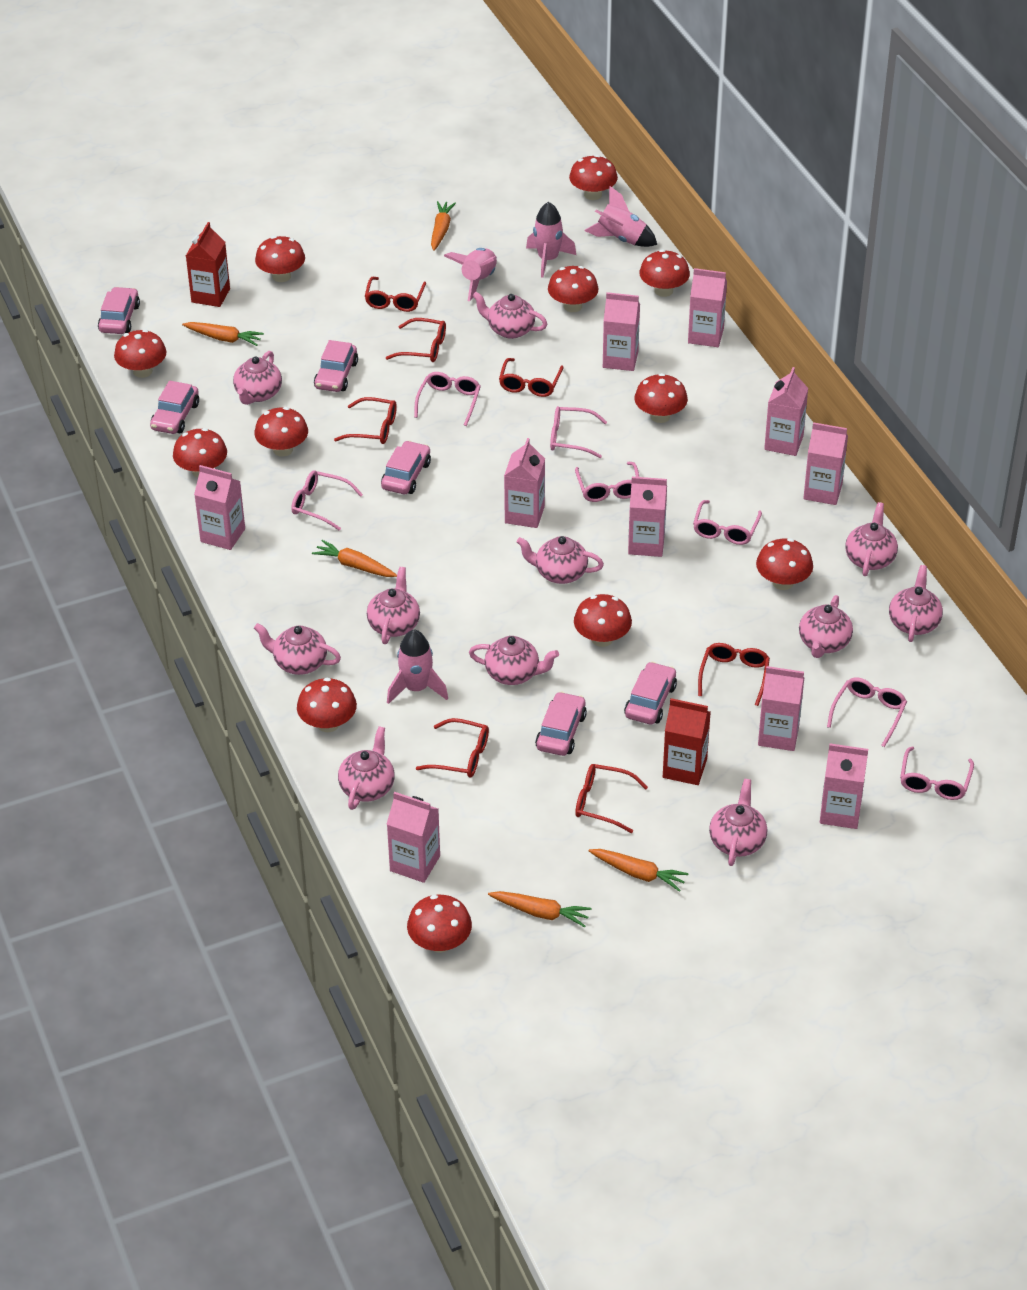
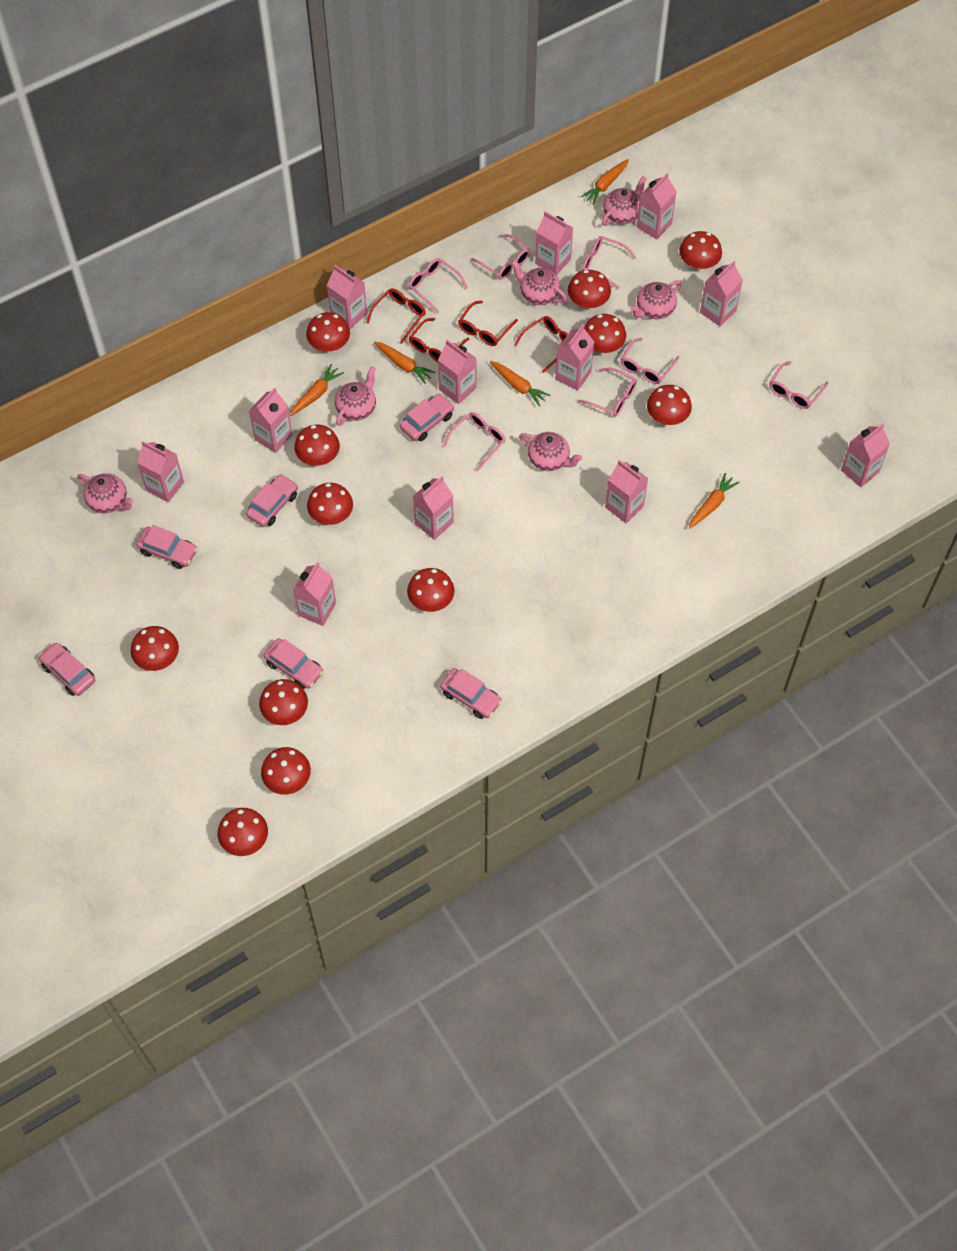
pink carton: 10 -> 12
pink rocket: 4 -> 0
pink teapot: 11 -> 6
red carton: 2 -> 0
red glasses: 7 -> 4

